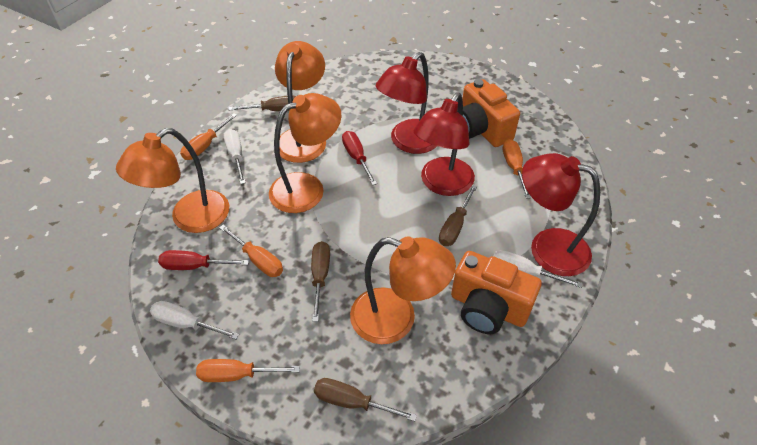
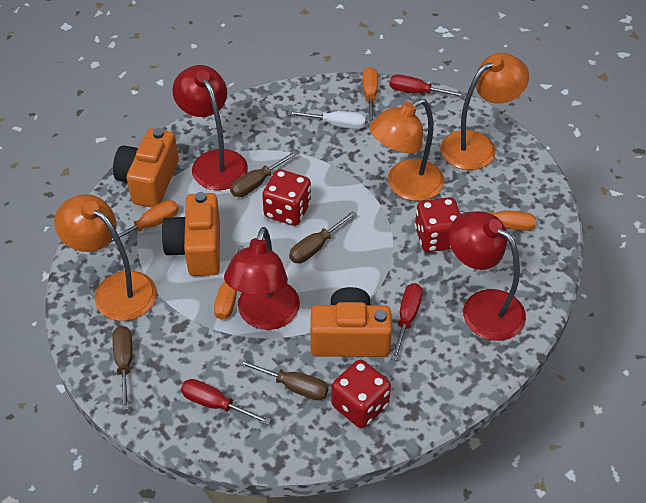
orange camera: 2 -> 3
orange lamp: 4 -> 3
red dice: 0 -> 3
red screwdriver: 2 -> 3
white screwdriver: 3 -> 1

